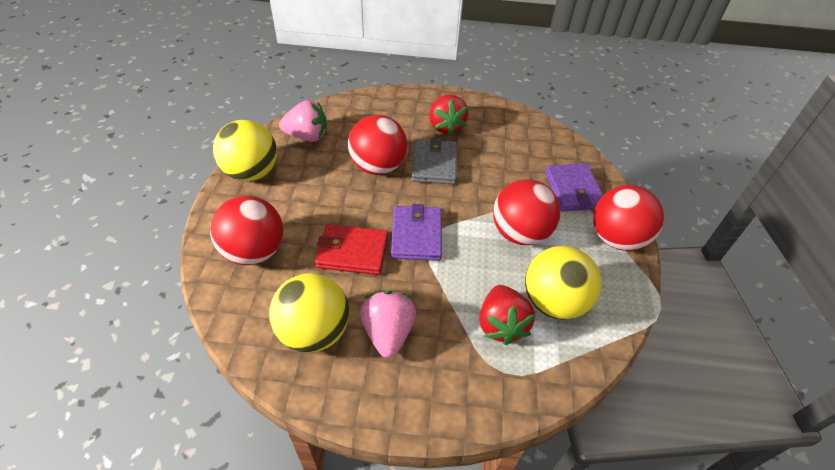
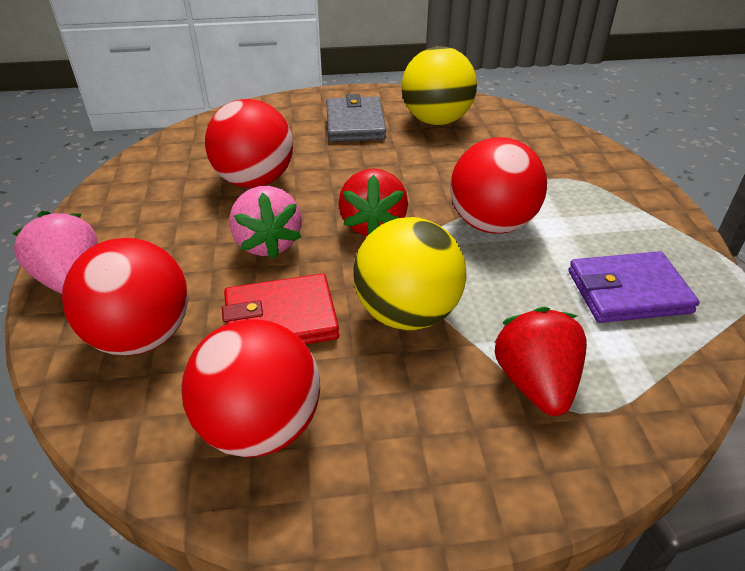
purple wallet: 2 -> 1
yellow ball: 3 -> 2

